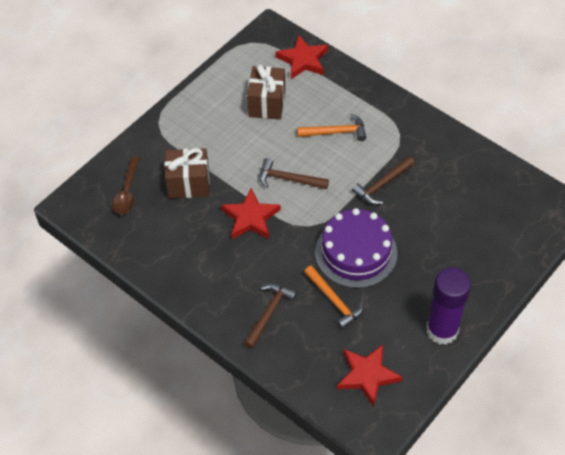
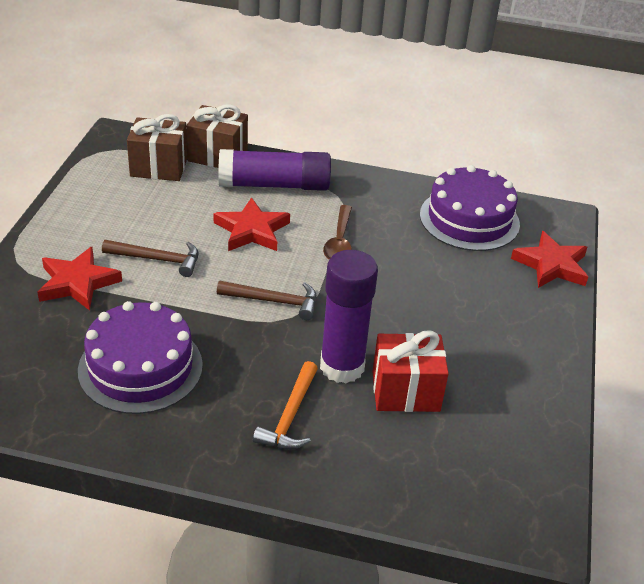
brown hammer: 3 -> 2
orange hammer: 2 -> 1
purple cake: 1 -> 2
purple glue stick: 1 -> 2
red gift: 0 -> 1

